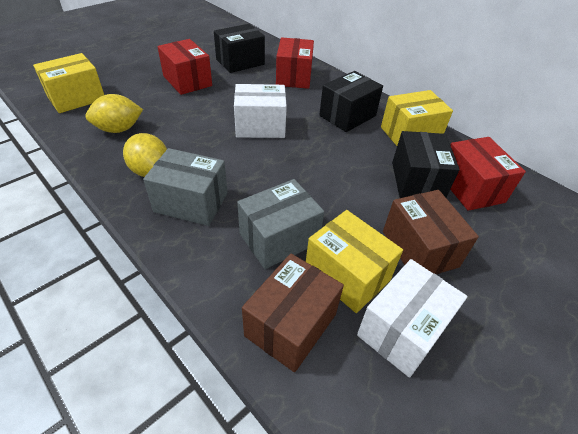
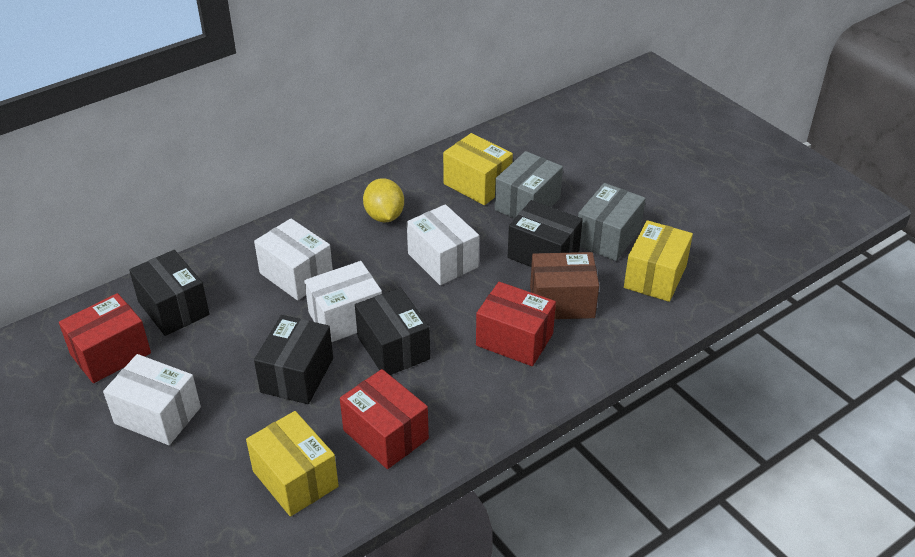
black box: 3 -> 4
brown box: 2 -> 1
white box: 2 -> 4
yellow lemon: 2 -> 1

